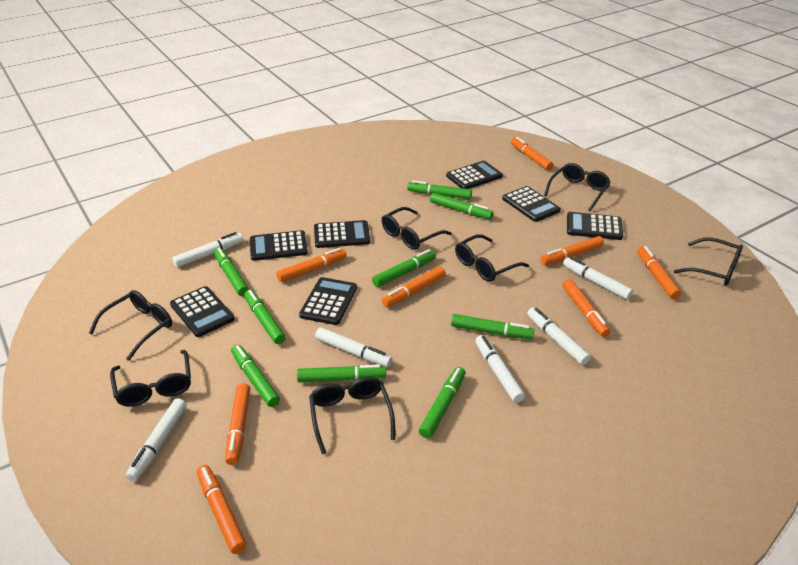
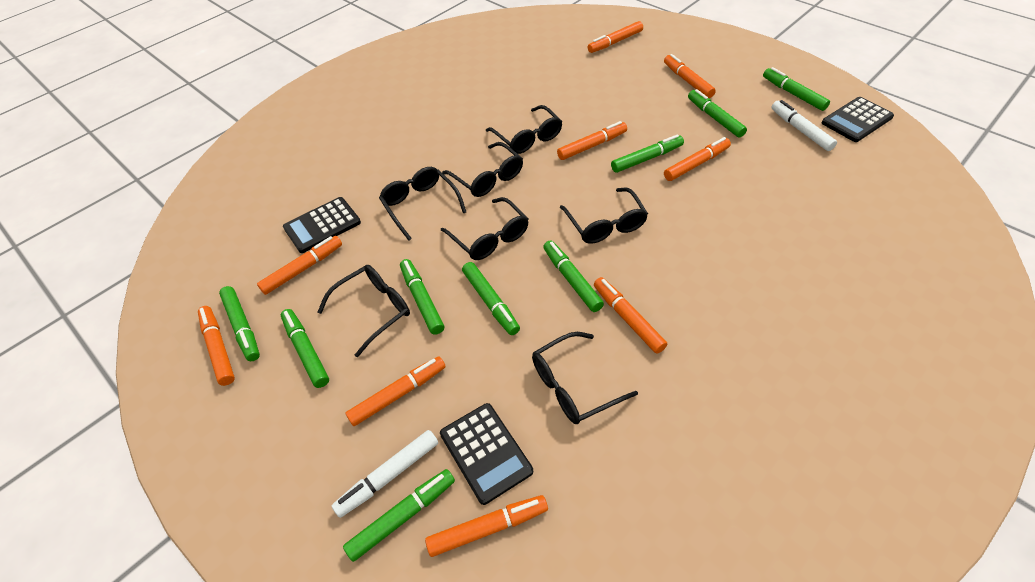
black calculator: 7 -> 3
orange marker: 8 -> 9
white marker: 6 -> 2

